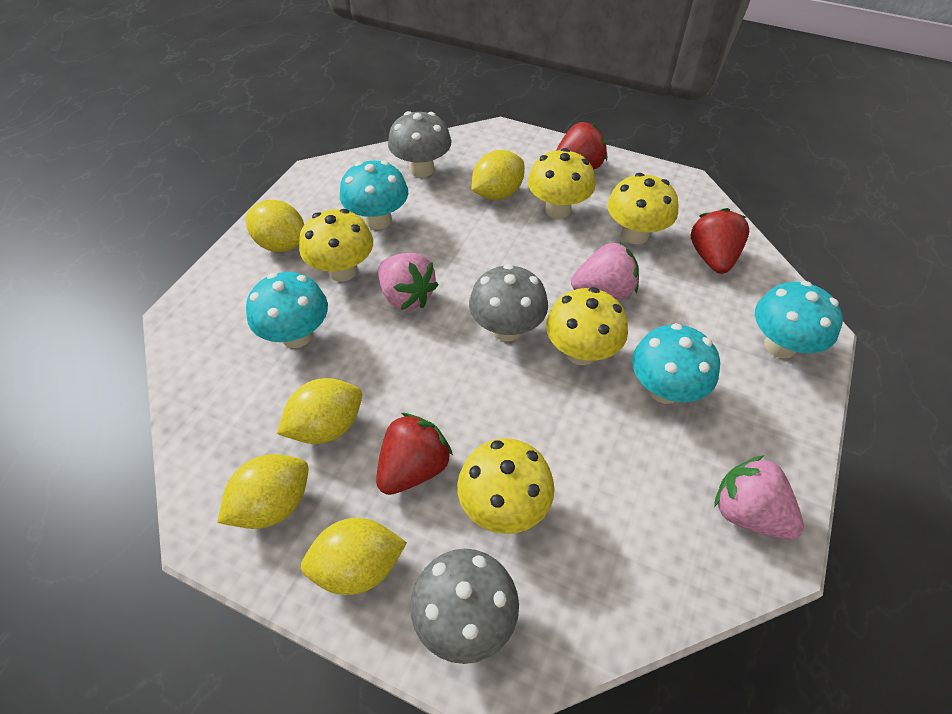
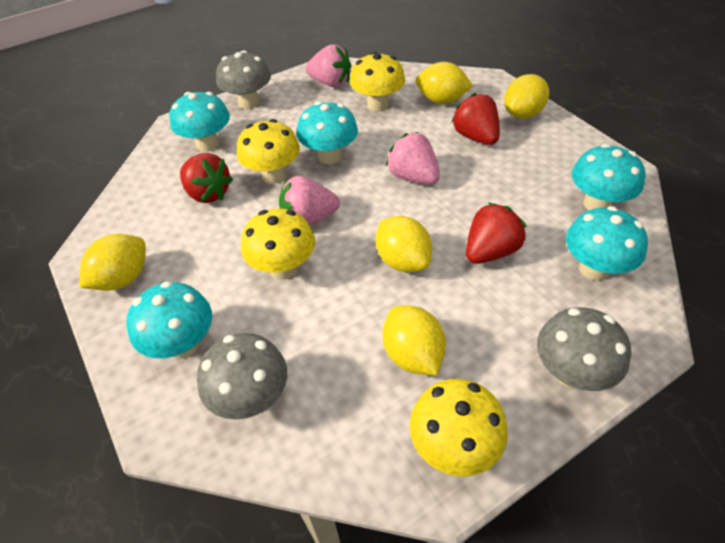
turquoise mushroom: 4 -> 5
yellow mushroom: 5 -> 4

